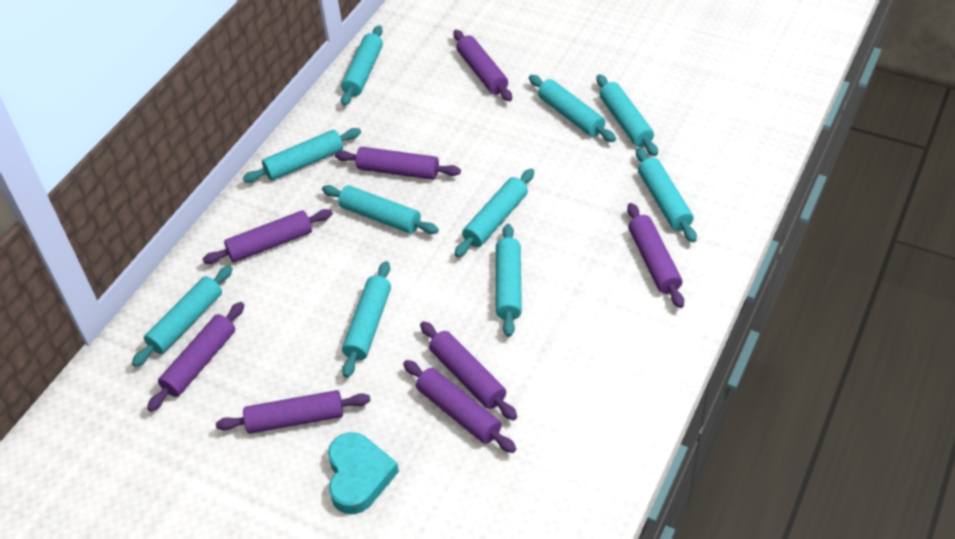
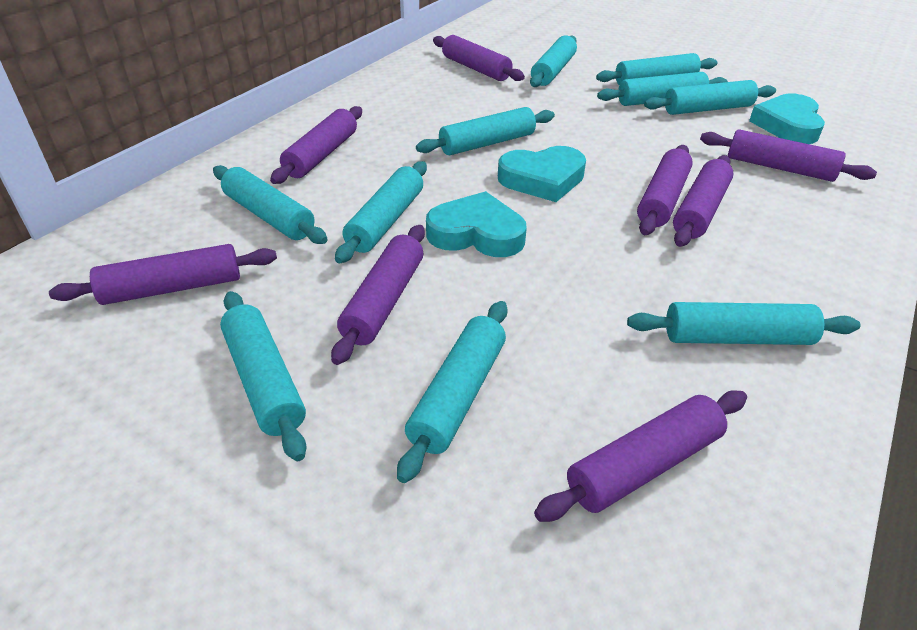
turquoise heart: 1 -> 3

